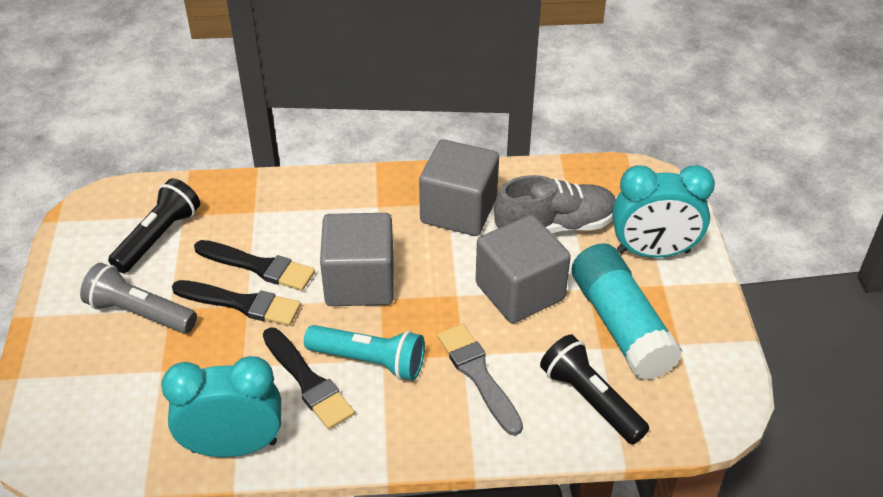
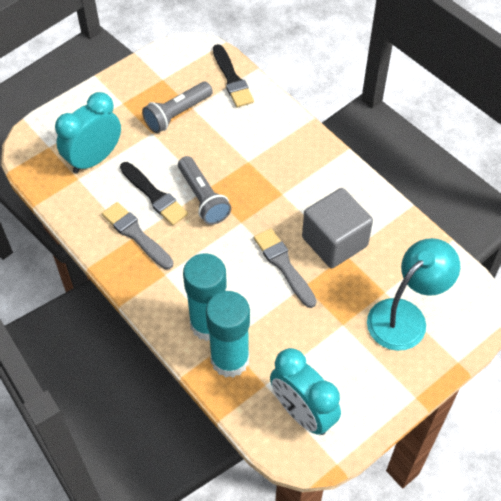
black brush: 3 -> 2
black flashlight: 2 -> 0
grey brush: 1 -> 2
grey cube: 3 -> 1
grey flashlight: 1 -> 2
grey shoe: 1 -> 0
turquoise flashlight: 1 -> 0
turquoise glue stick: 1 -> 2
turquoise lamp: 0 -> 1

